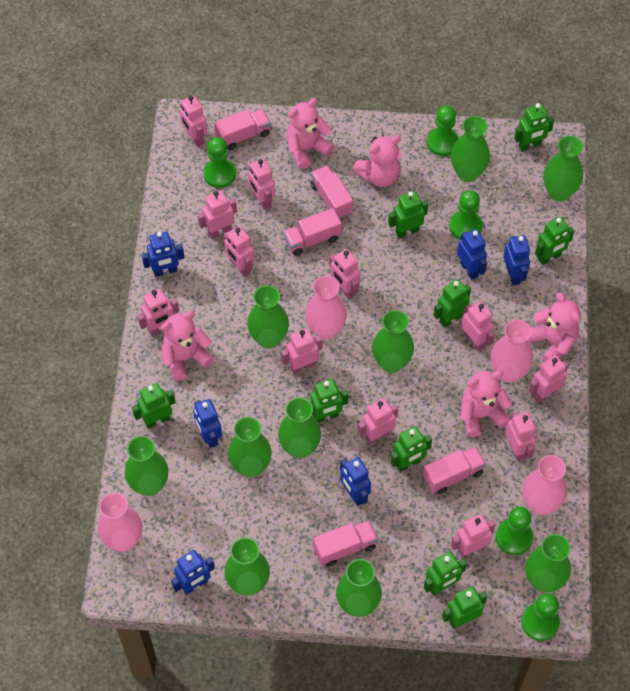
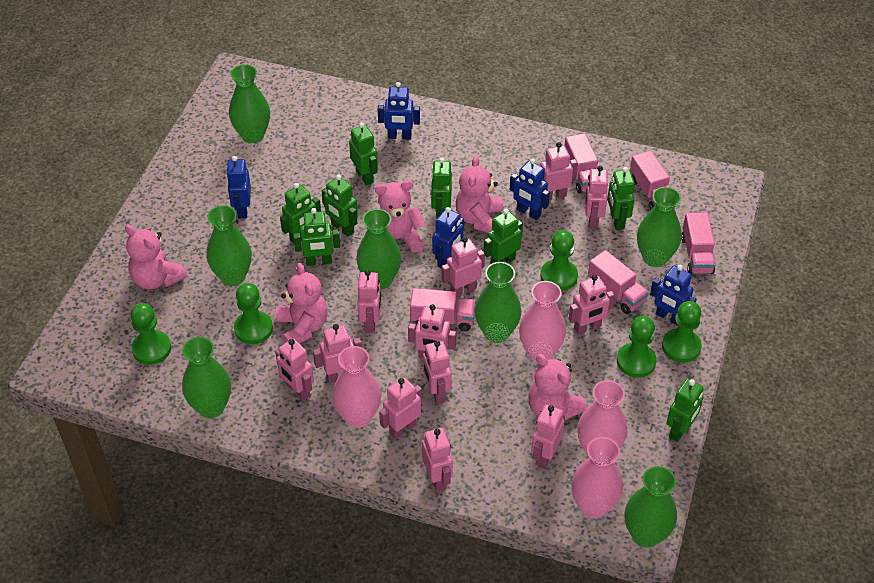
blue robot: 6 -> 5
green robot: 9 -> 8
green vase: 10 -> 7

